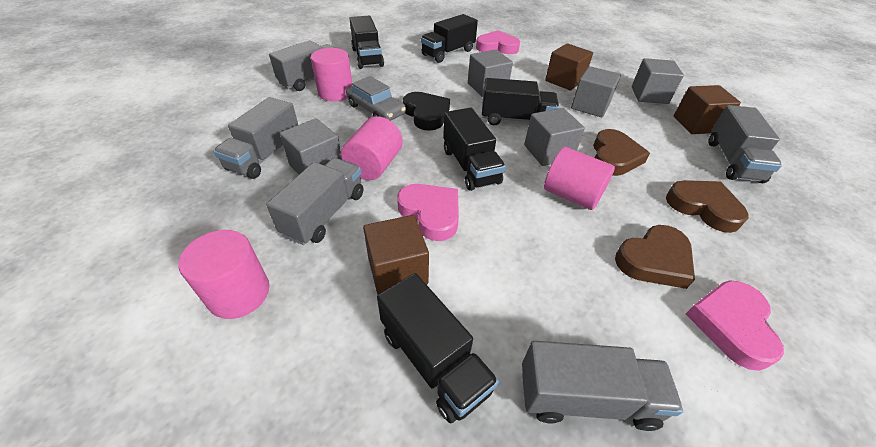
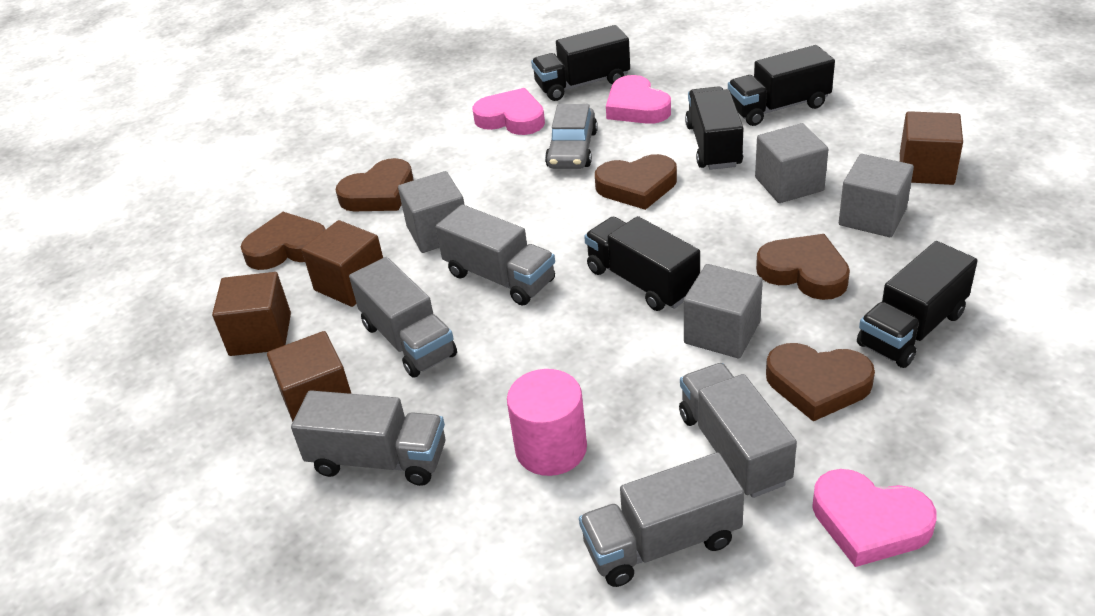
black heart: 1 -> 0
brown cube: 3 -> 4
brown heart: 3 -> 5
grey cube: 5 -> 4
pink cylinder: 4 -> 1

